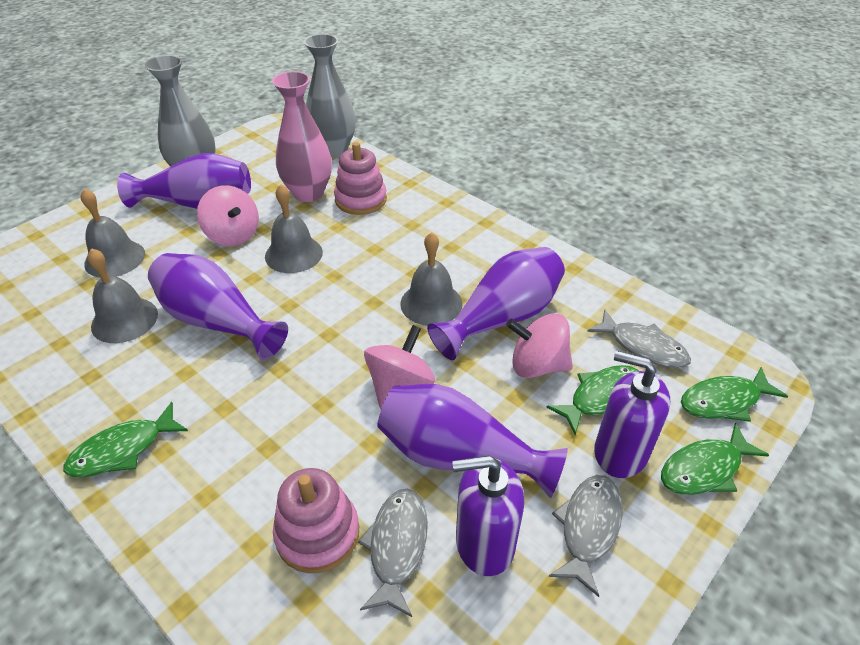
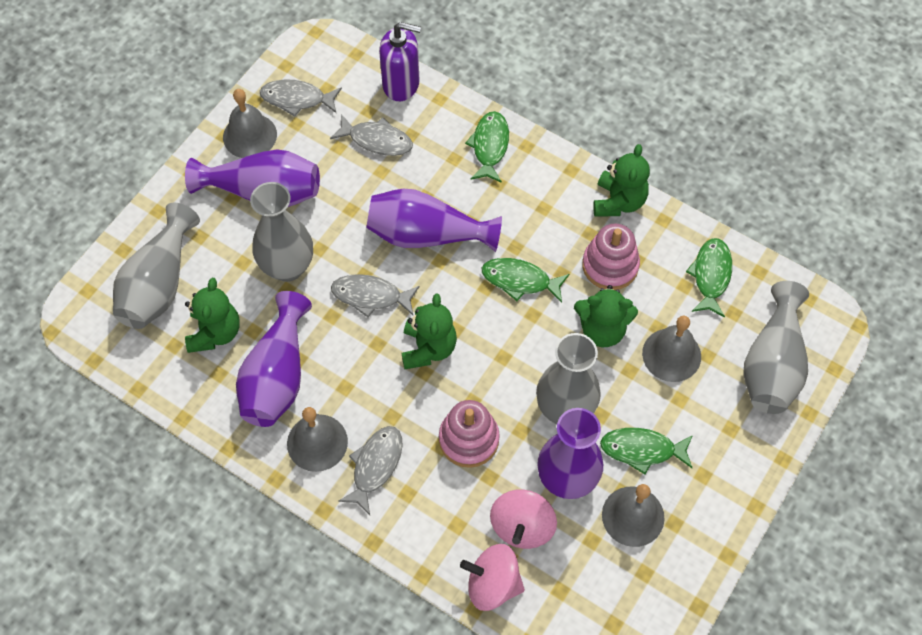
green teddy bear: 0 -> 4
grey fish: 3 -> 4
grey vase: 2 -> 4
pink spinning top: 3 -> 2
pink vase: 1 -> 0
purple soap dispenser: 2 -> 1

